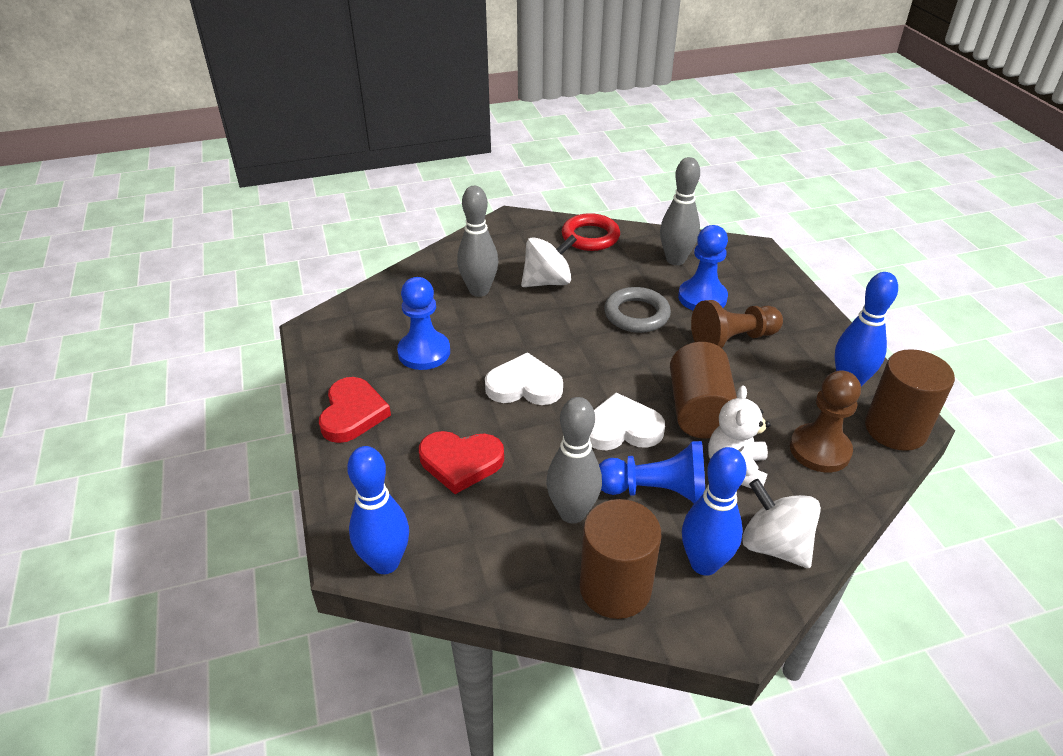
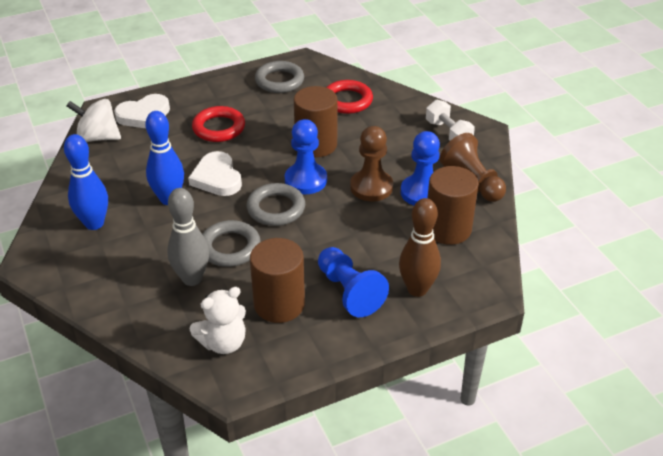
blue bowling pin: 3 -> 2
brown bowling pin: 0 -> 1
grey bowling pin: 3 -> 1
grey ring: 1 -> 3
red heart: 2 -> 0
red ring: 1 -> 2
white dumbbell: 0 -> 1
white spinning top: 2 -> 1

